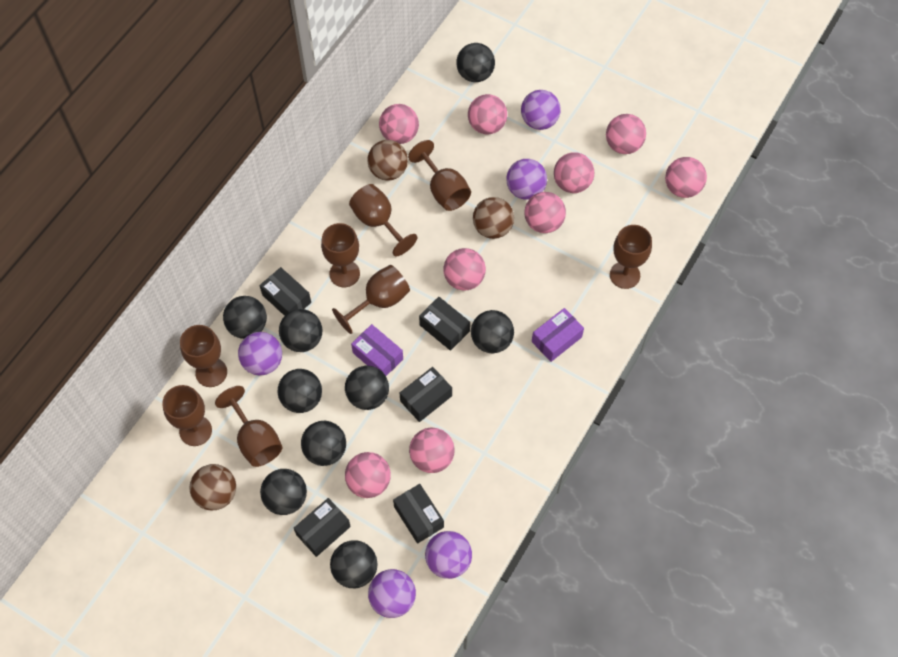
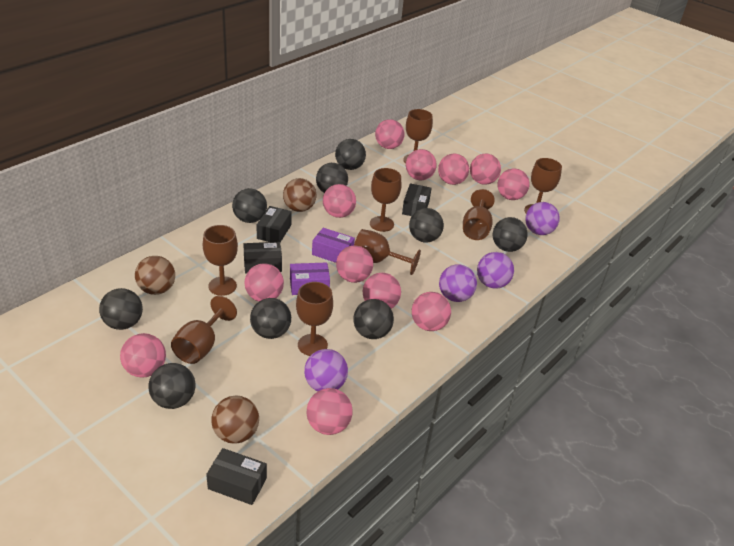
black box: 5 -> 4
pink ball: 9 -> 12
purple ball: 5 -> 4

